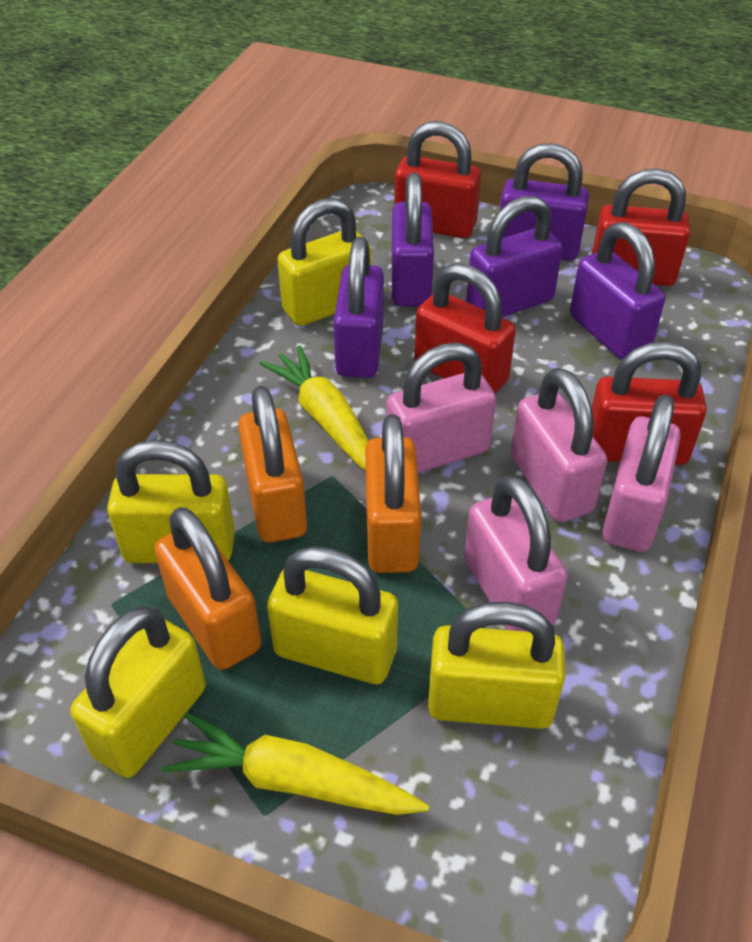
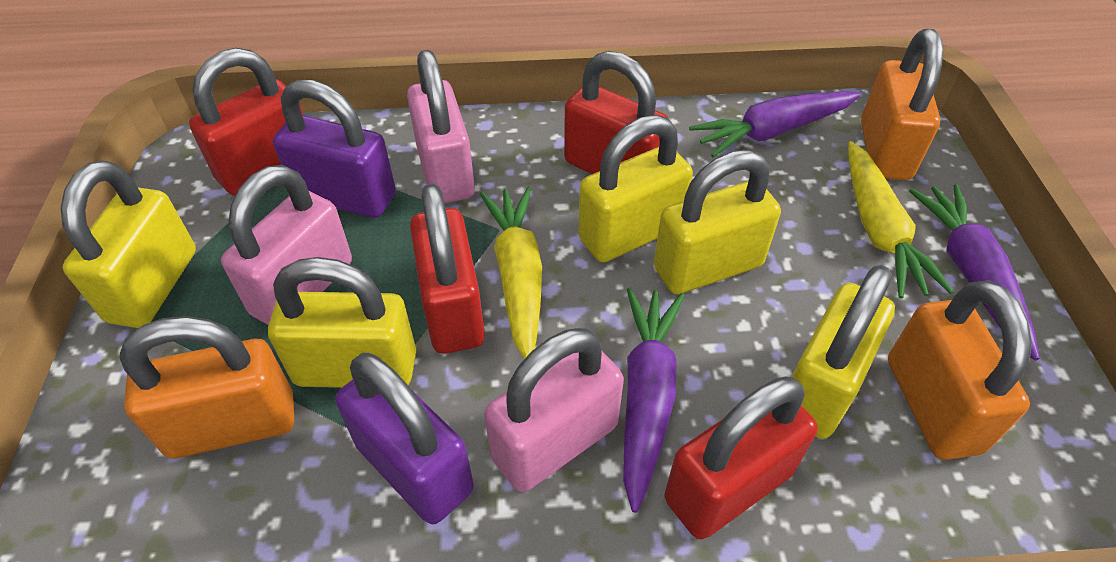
pink padlock: 4 -> 3
purple carrot: 0 -> 3
purple padlock: 5 -> 2

